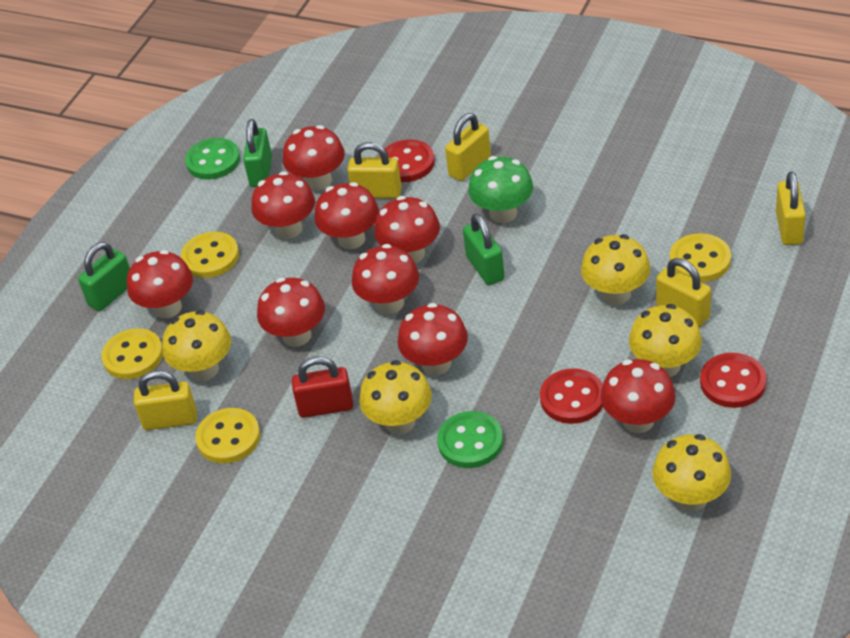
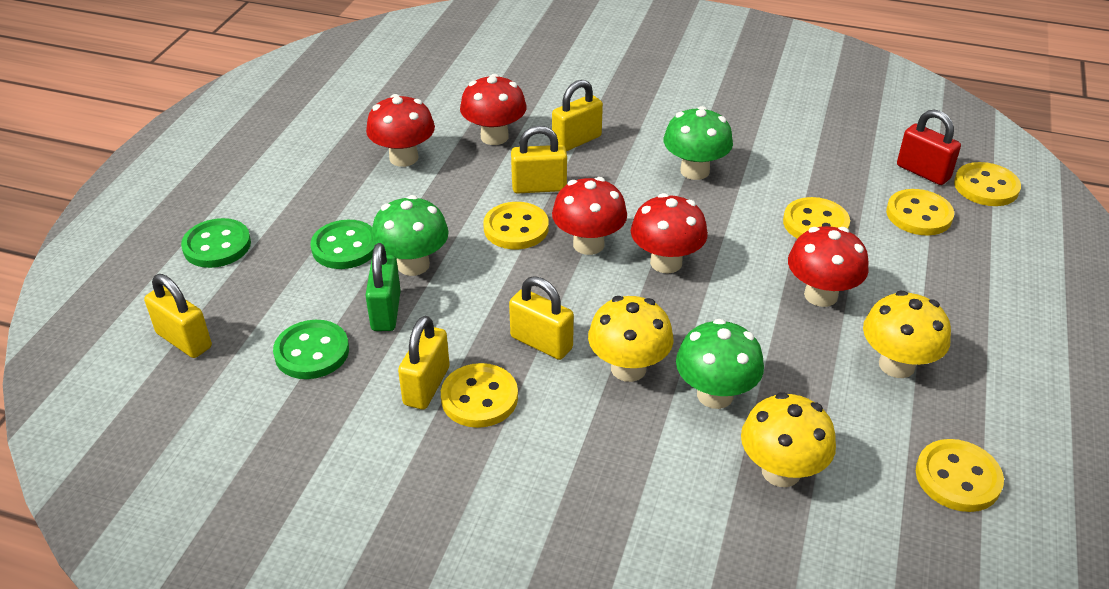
green button: 2 -> 3
green mushroom: 1 -> 3
green padlock: 3 -> 1
red button: 3 -> 0
red mushroom: 9 -> 5
yellow button: 4 -> 6
yellow mushroom: 5 -> 3

